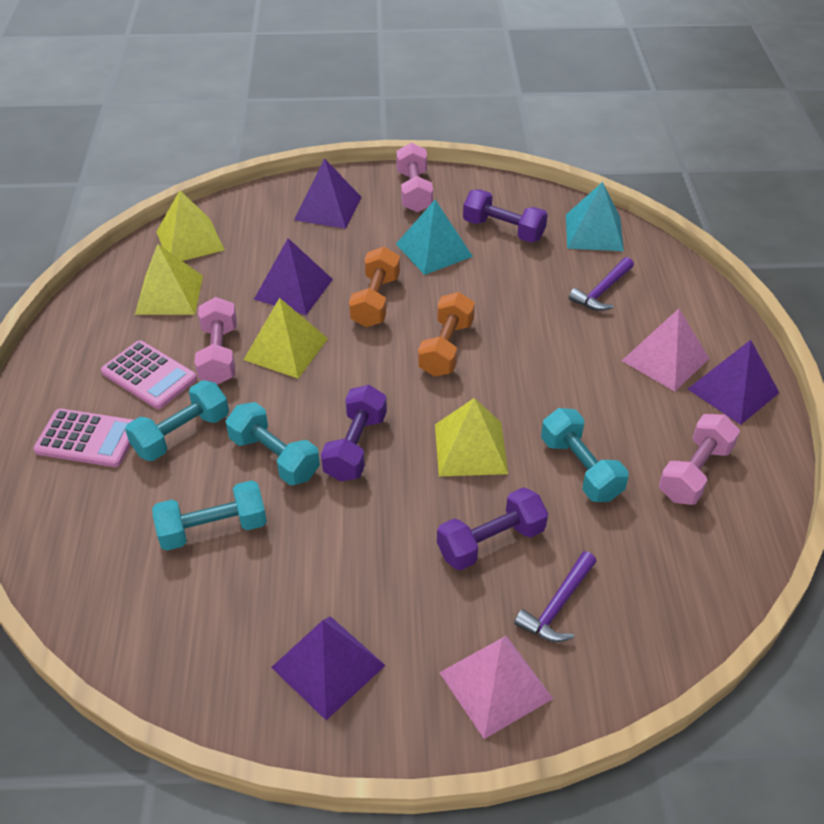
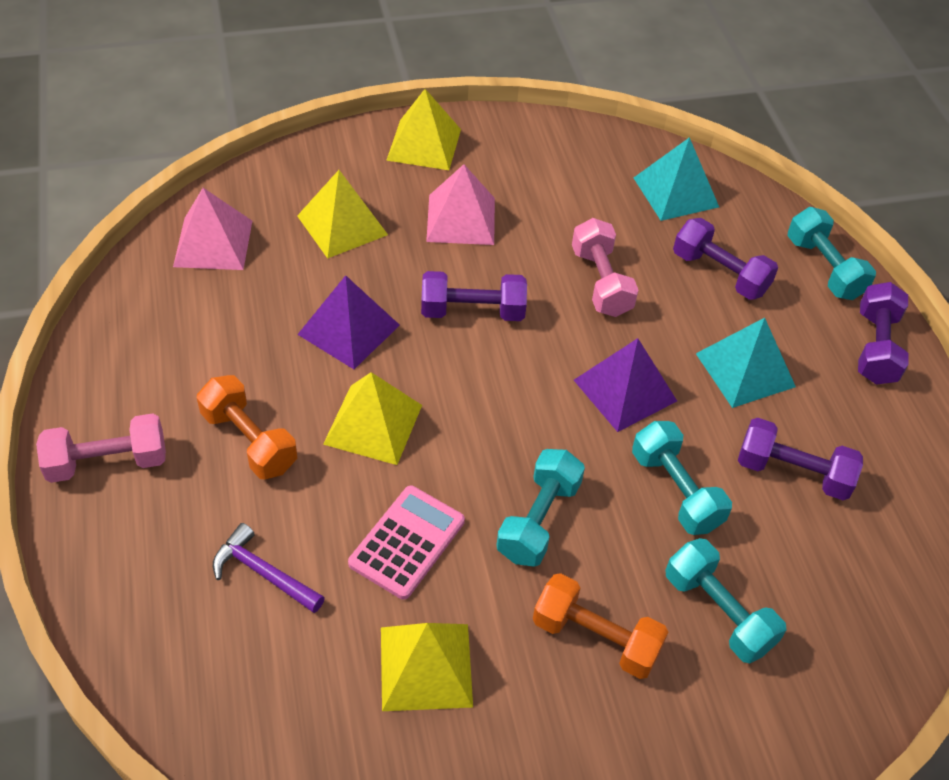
pink calculator: 2 -> 1
pink dumbbell: 3 -> 2
purple dumbbell: 3 -> 4
purple hammer: 2 -> 1
purple pyramid: 4 -> 2

